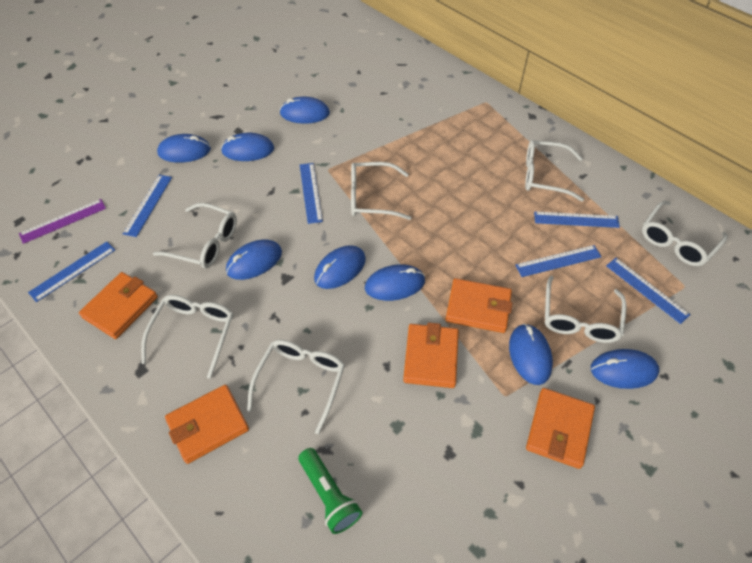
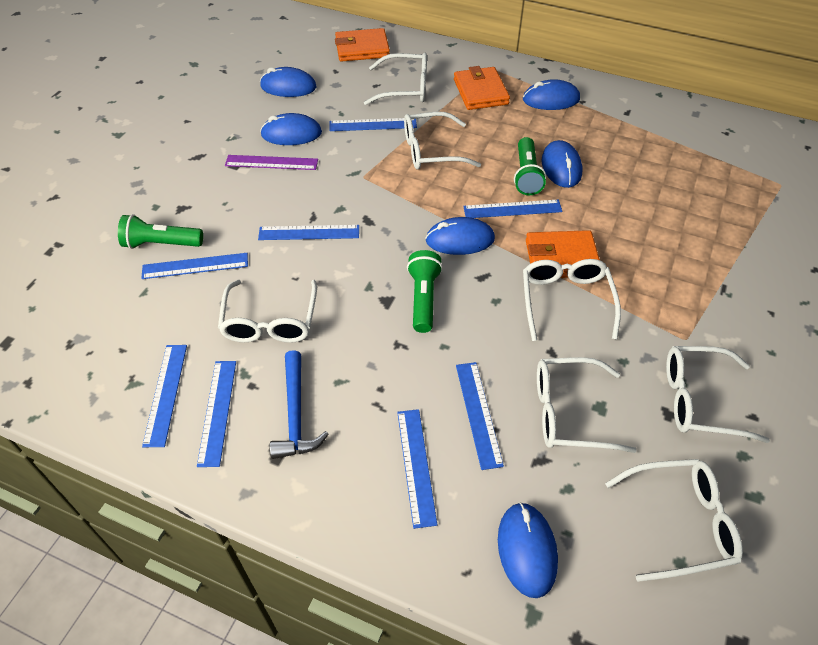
blue hammer: 0 -> 1
blue mouse: 8 -> 6
blue ruler: 6 -> 8
green flashlight: 1 -> 3
orange wallet: 5 -> 3

